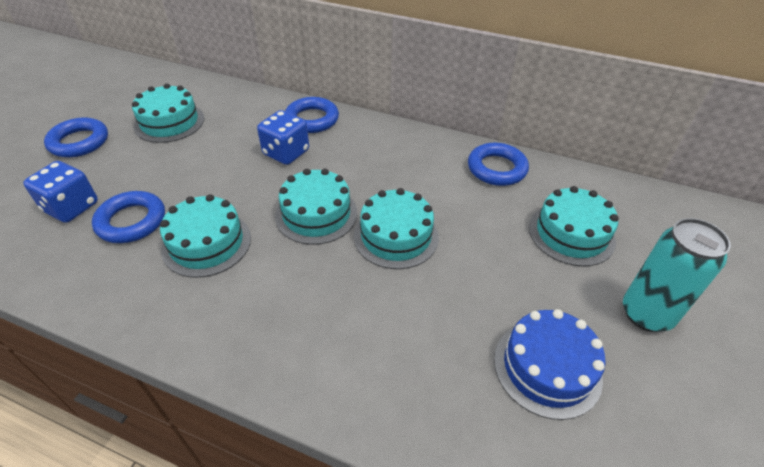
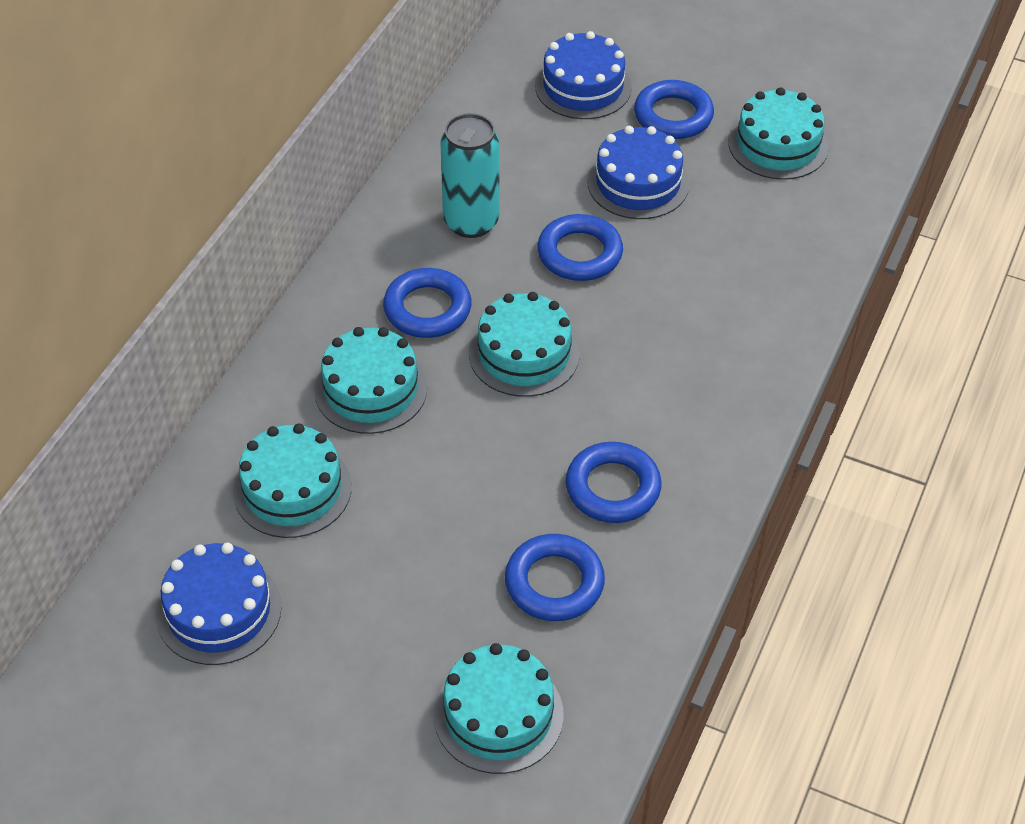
blue cake: 1 -> 3
blue dice: 2 -> 0
blue ring: 4 -> 5

